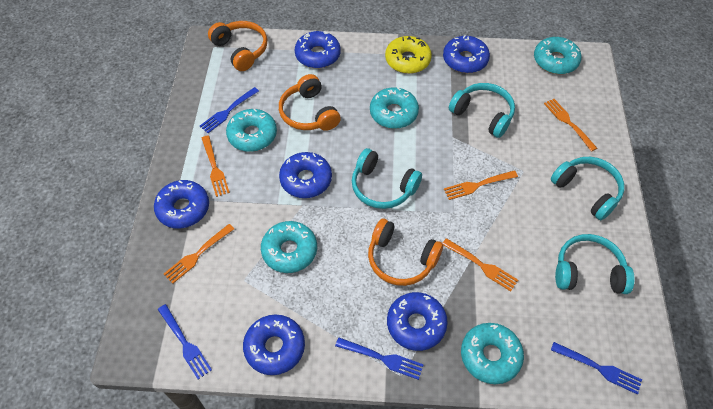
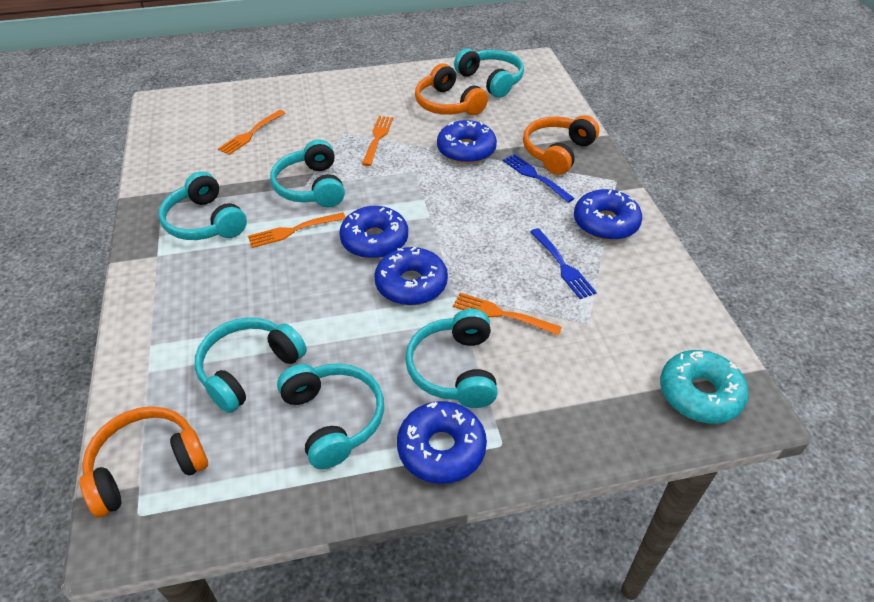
blue donut: 6 -> 5
blue fork: 4 -> 2
orange fork: 5 -> 4
turquoise donut: 5 -> 1
turquoise headphones: 4 -> 6
yellow donut: 1 -> 0

